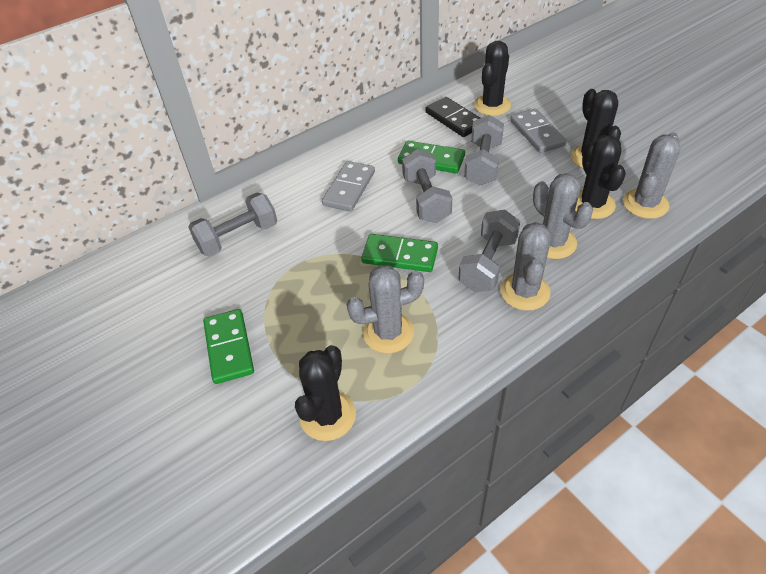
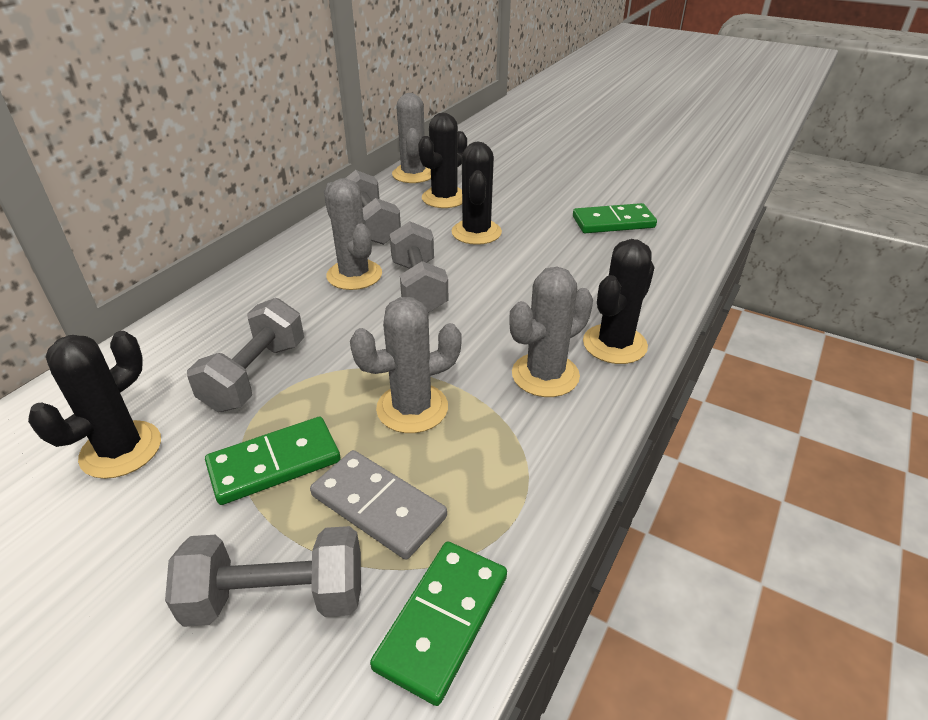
black domino: 1 -> 0
grey domino: 2 -> 1

